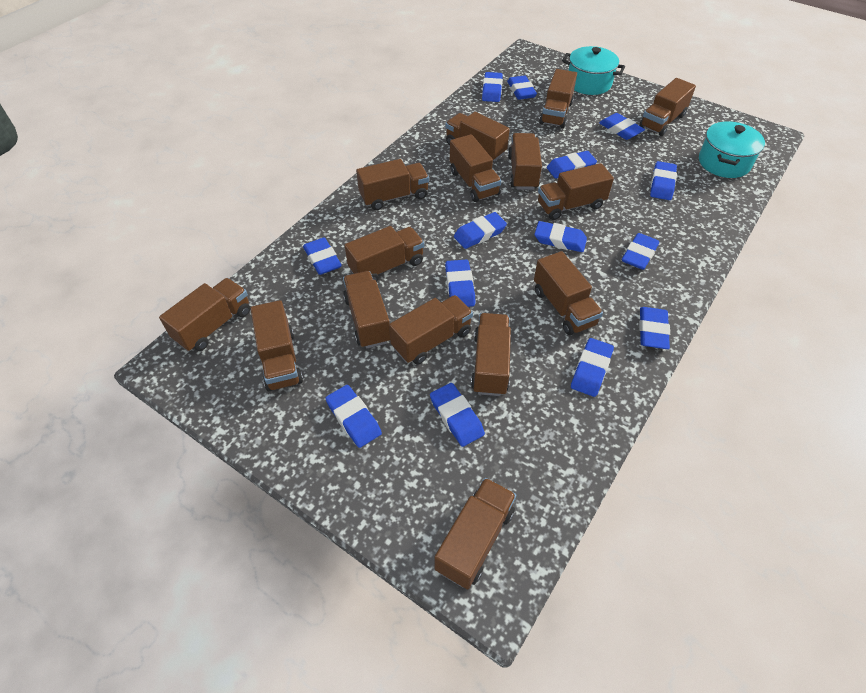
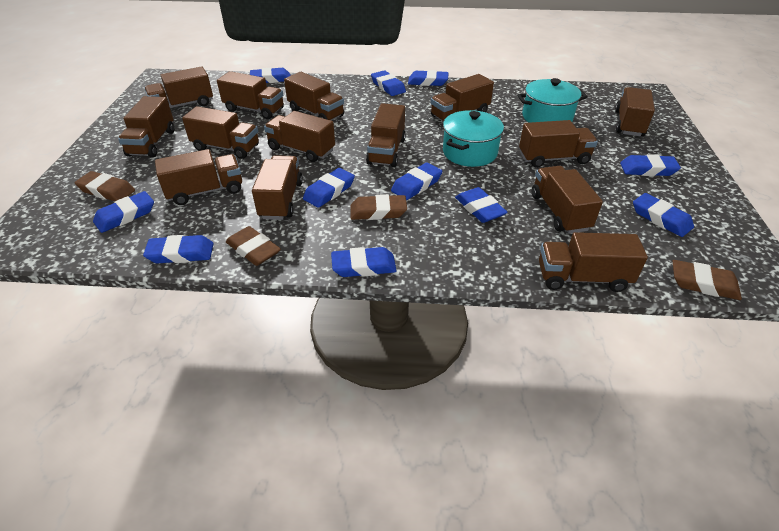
blue eraser: 14 -> 11
brown eraser: 0 -> 4
brown truck: 15 -> 14

